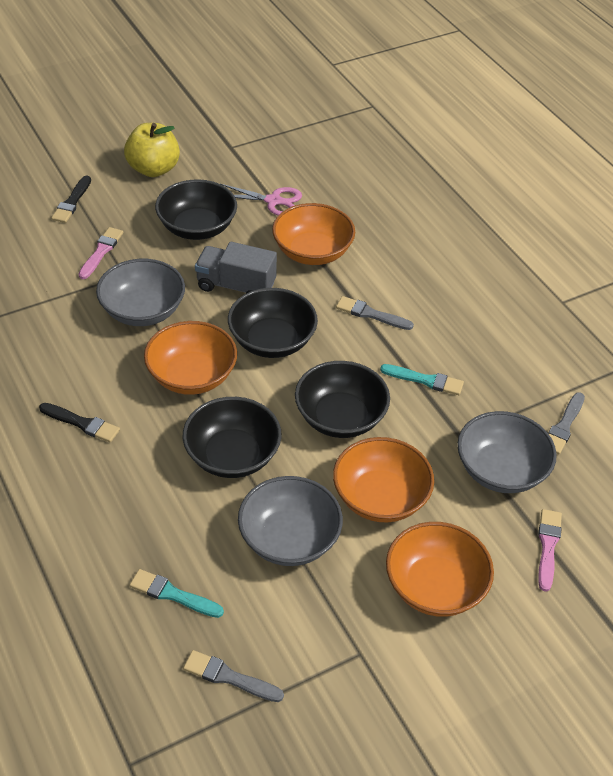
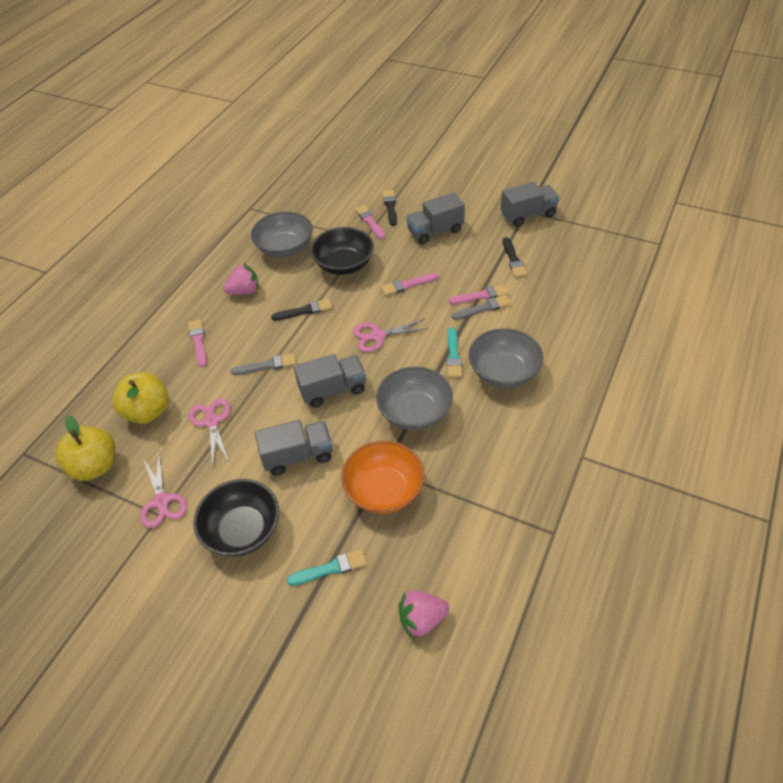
black bowl: 4 -> 2
black brush: 2 -> 3
grey brush: 3 -> 2
grey truck: 1 -> 4
orange bowl: 4 -> 1
pink brush: 2 -> 4
pink scissors: 1 -> 3
pink strawberry: 0 -> 2
yellow apple: 1 -> 2

